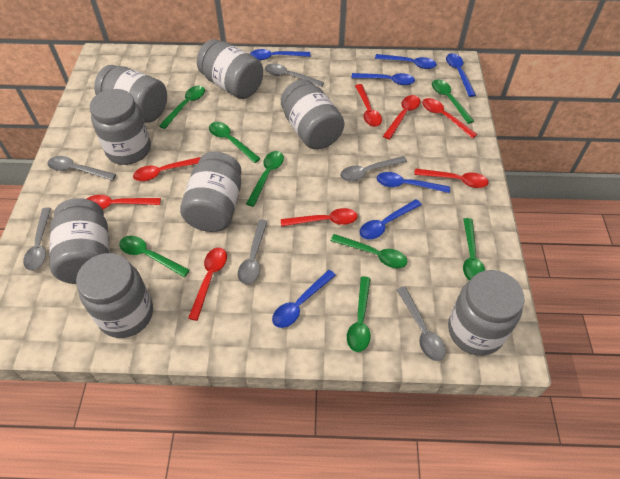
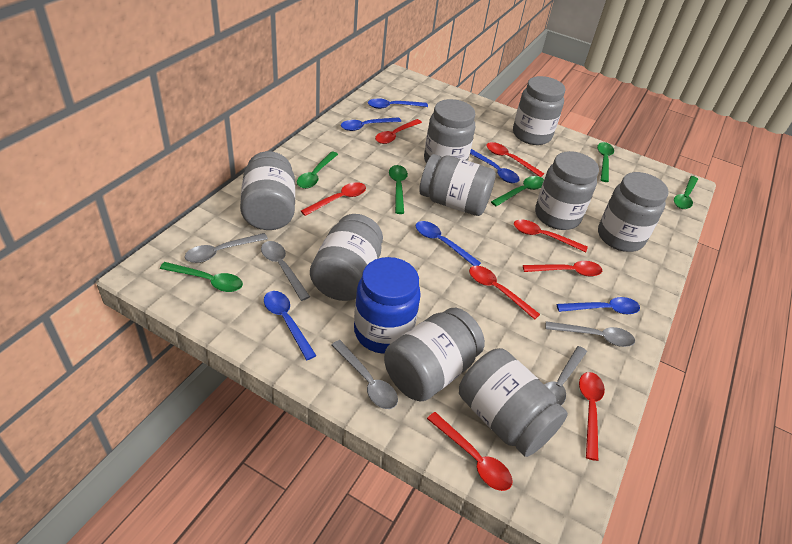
blue jar: 0 -> 1
blue spoon: 7 -> 6
green spoon: 8 -> 6
grey jar: 8 -> 9
grey spoon: 6 -> 5

